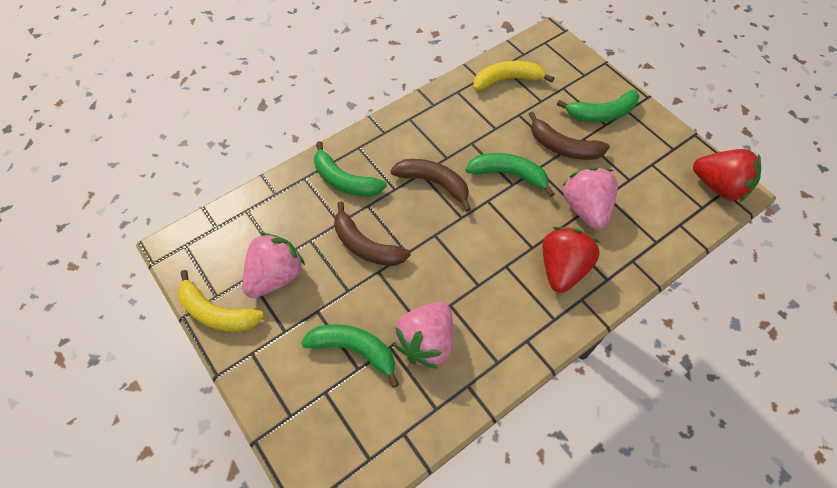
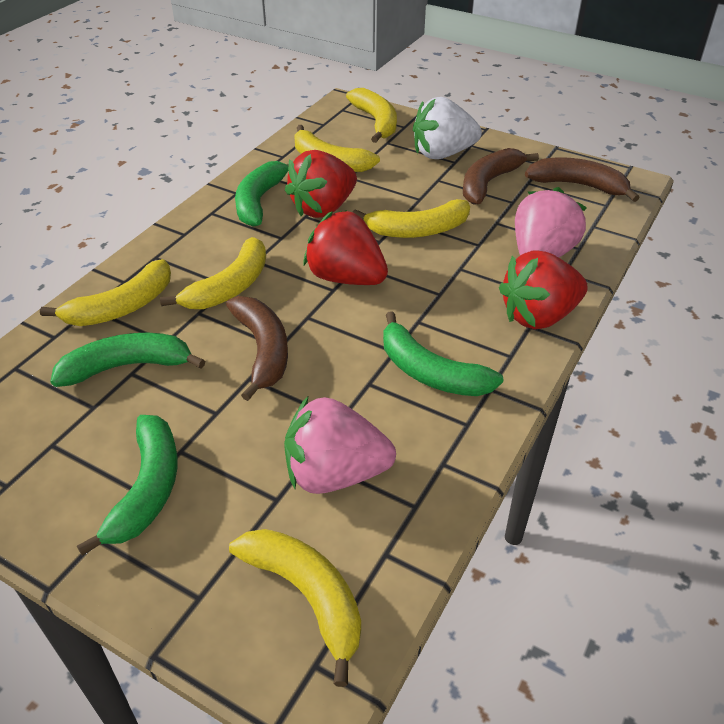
pink strawberry: 3 -> 2
red strawberry: 2 -> 3
white strawberry: 0 -> 1
yellow banana: 2 -> 6

